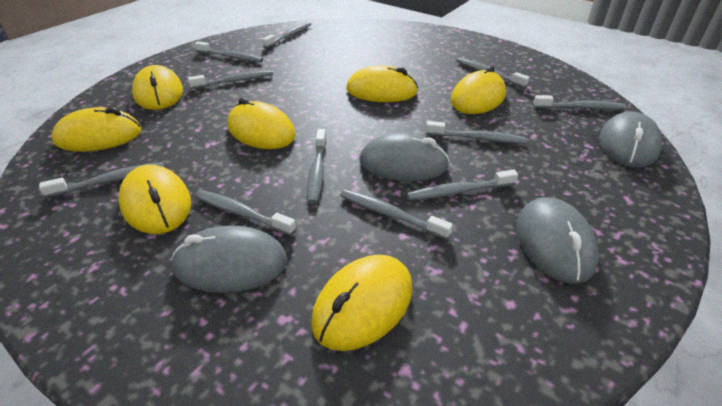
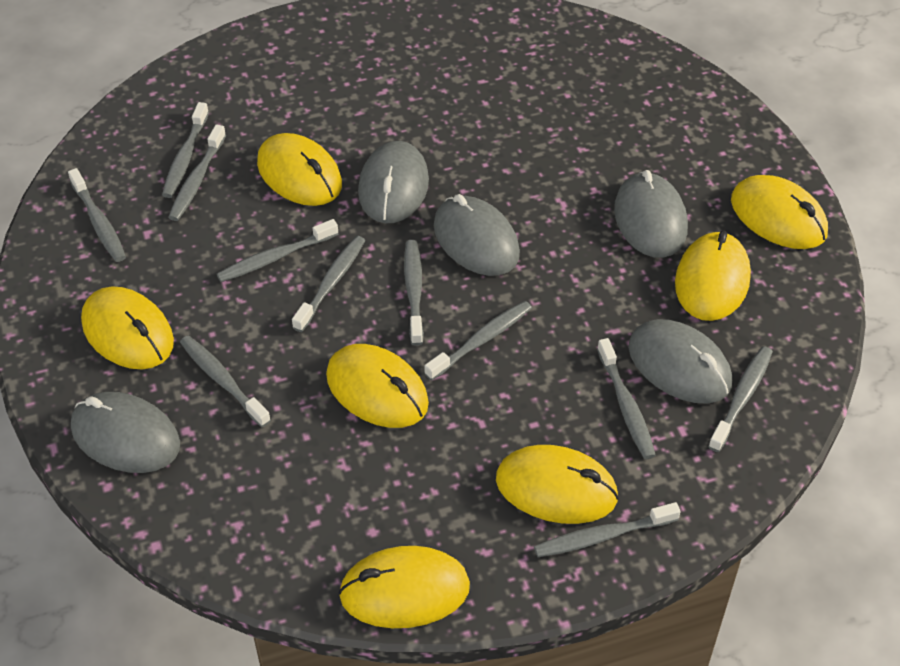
grey mouse: 4 -> 5

